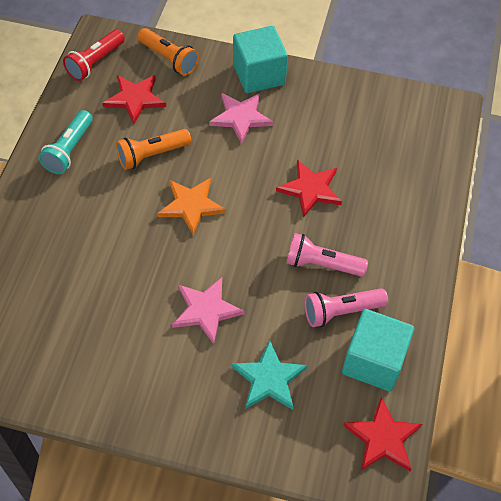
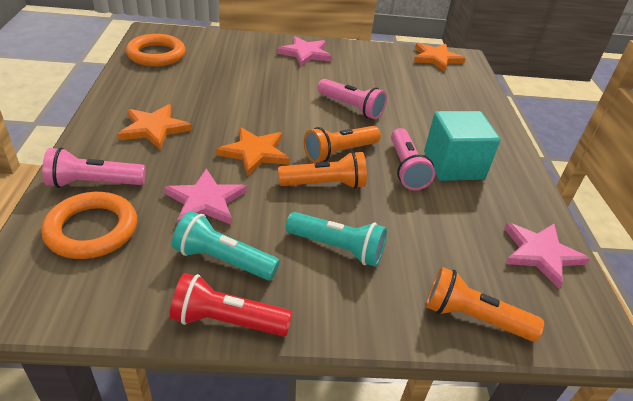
orange flashlight: 2 -> 3
orange ring: 0 -> 2
orange star: 1 -> 3
pink flashlight: 2 -> 3
pink star: 2 -> 3
red star: 3 -> 0
turquoise cube: 2 -> 1
turquoise flashlight: 1 -> 2
turquoise star: 1 -> 0

